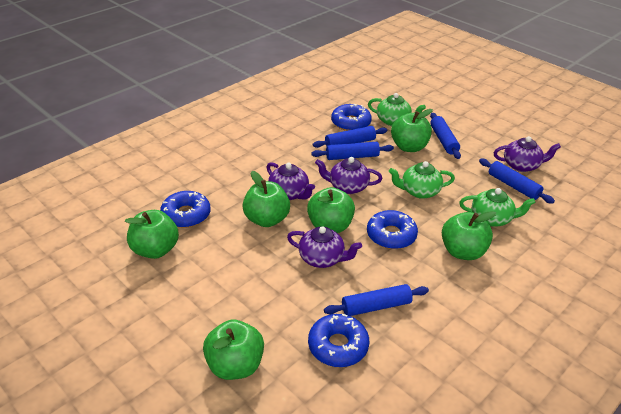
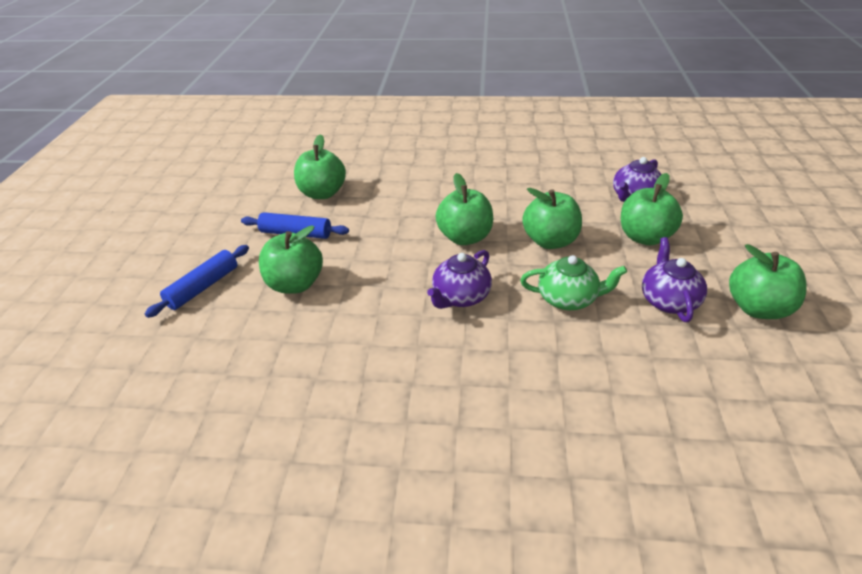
blue donut: 4 -> 0
blue rolling pin: 5 -> 2
green teapot: 3 -> 1
purple teapot: 4 -> 3

